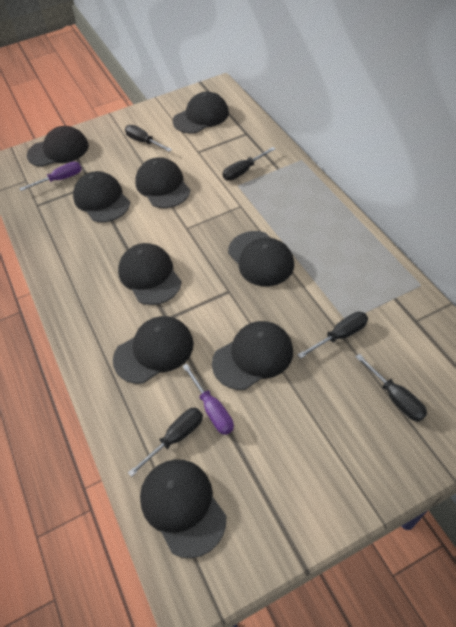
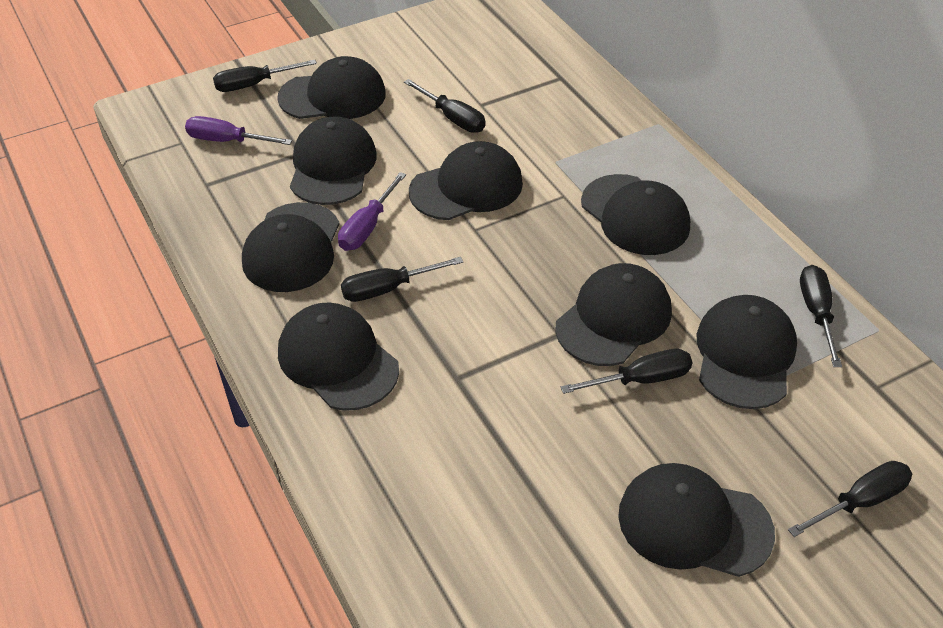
black screwdriver: 5 -> 6

